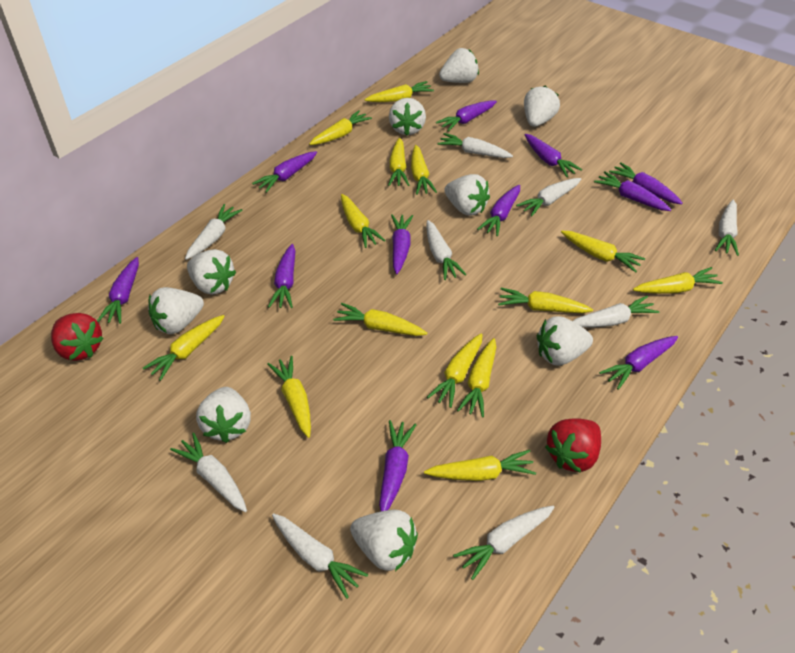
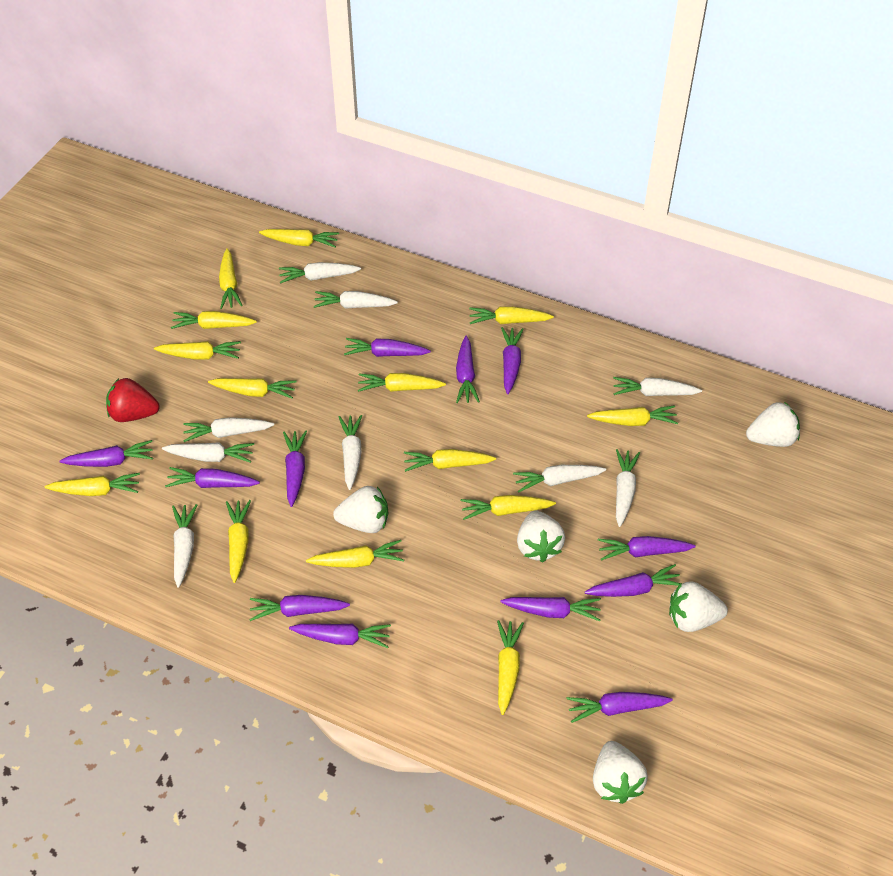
purple carrot: 11 -> 12
red strawberry: 2 -> 1
white strawberry: 9 -> 5

